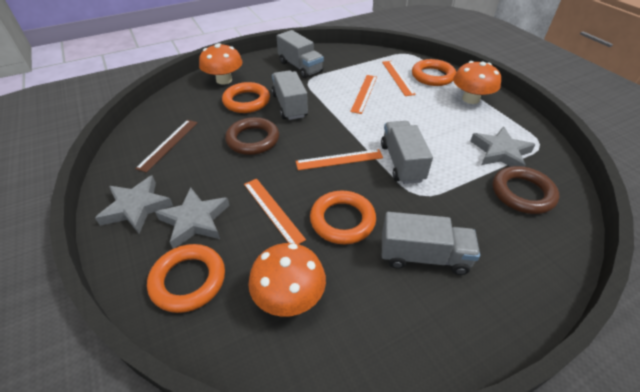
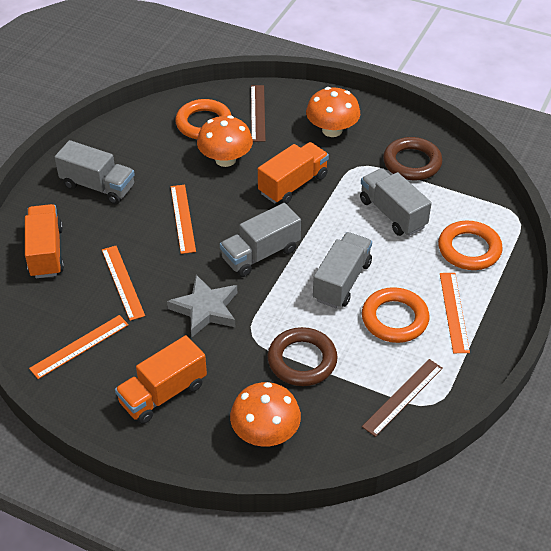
brown ruler: 1 -> 2
grey star: 3 -> 1
orange ring: 4 -> 3
orange truck: 0 -> 3

